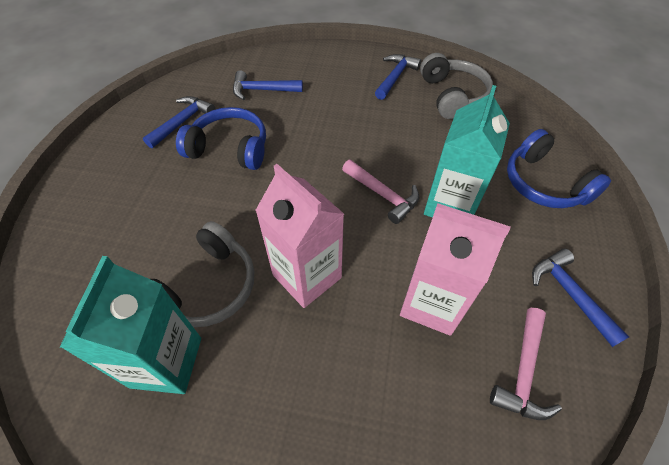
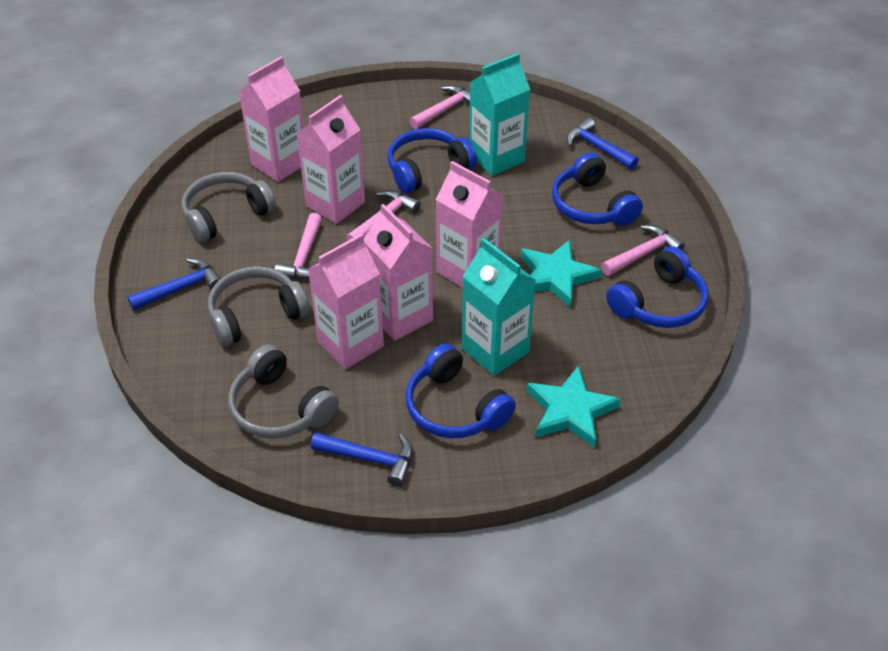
blue hammer: 4 -> 3
blue headphones: 2 -> 4
grey headphones: 2 -> 3
pink carton: 2 -> 5
pink hammer: 2 -> 4
turquoise star: 0 -> 2

